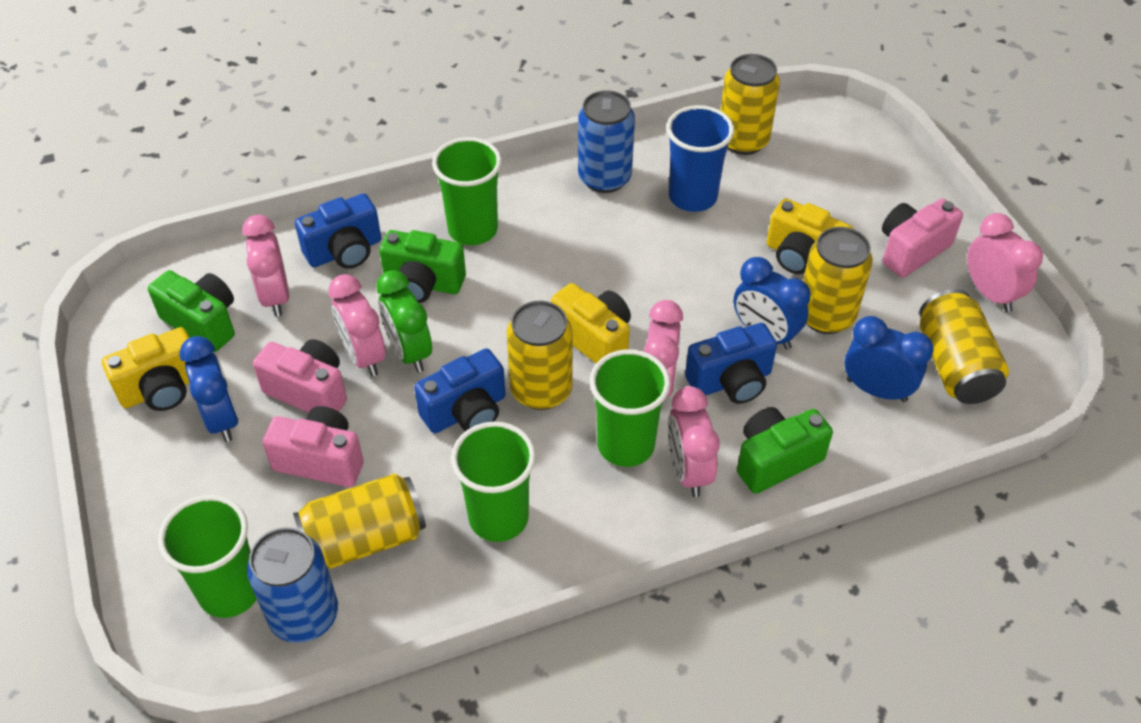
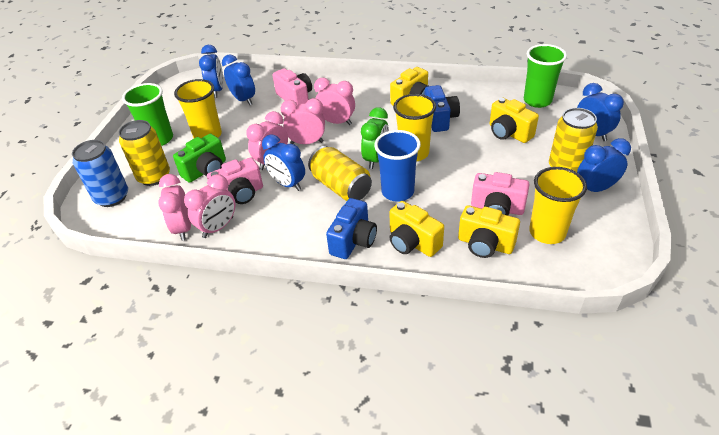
blue camera: 3 -> 2
blue can: 2 -> 1
blue clock: 3 -> 5
green camera: 3 -> 1
green cup: 4 -> 2
yellow camera: 3 -> 4
yellow can: 5 -> 3
yellow cup: 0 -> 3

